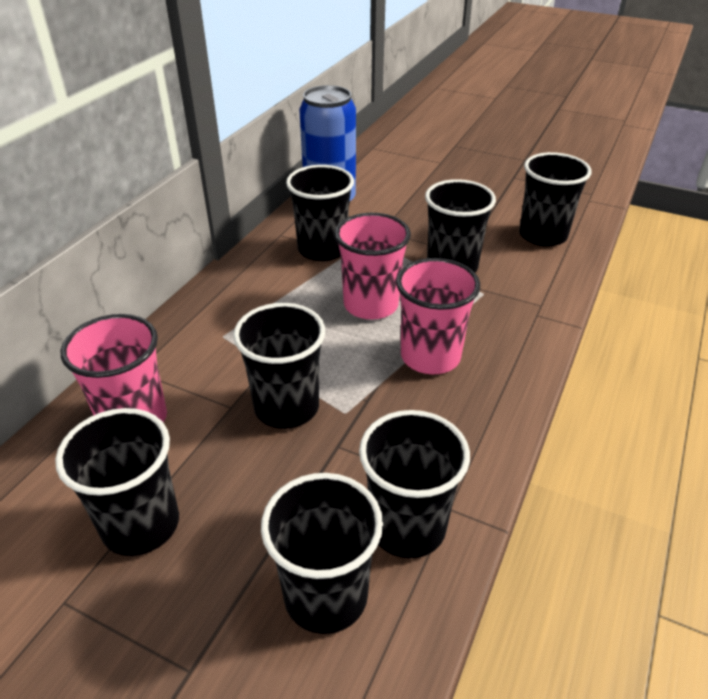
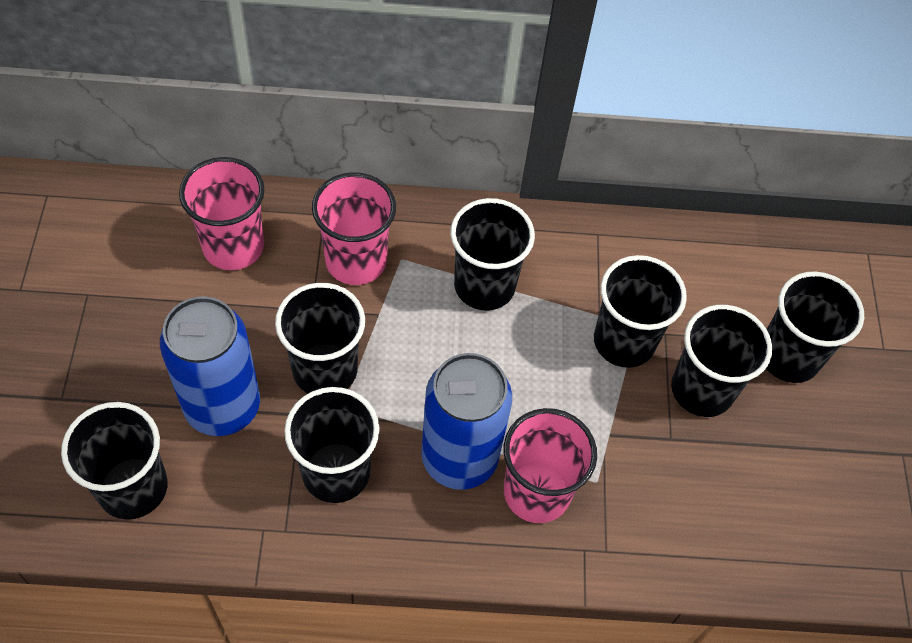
blue can: 1 -> 2

